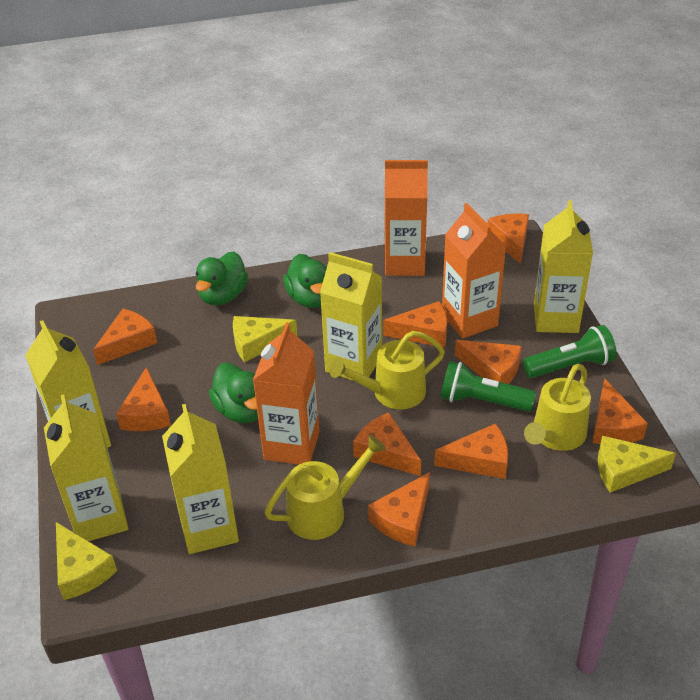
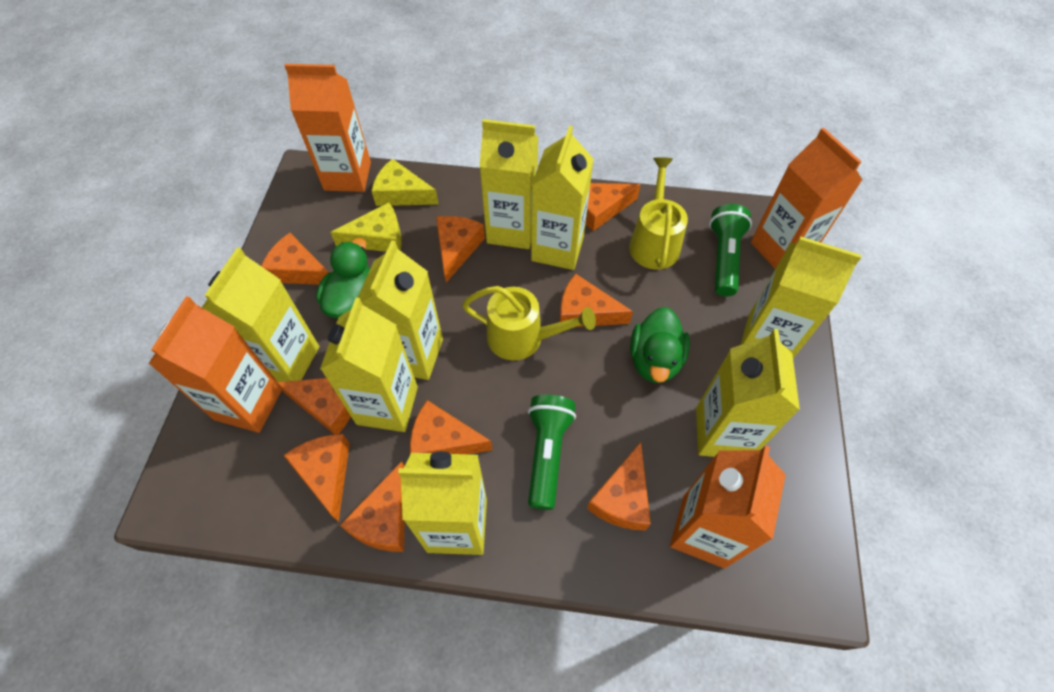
green duck: 3 -> 2
orange carton: 3 -> 4
yellow carton: 5 -> 8
yellow cheese: 3 -> 2
yellow watering can: 3 -> 2

